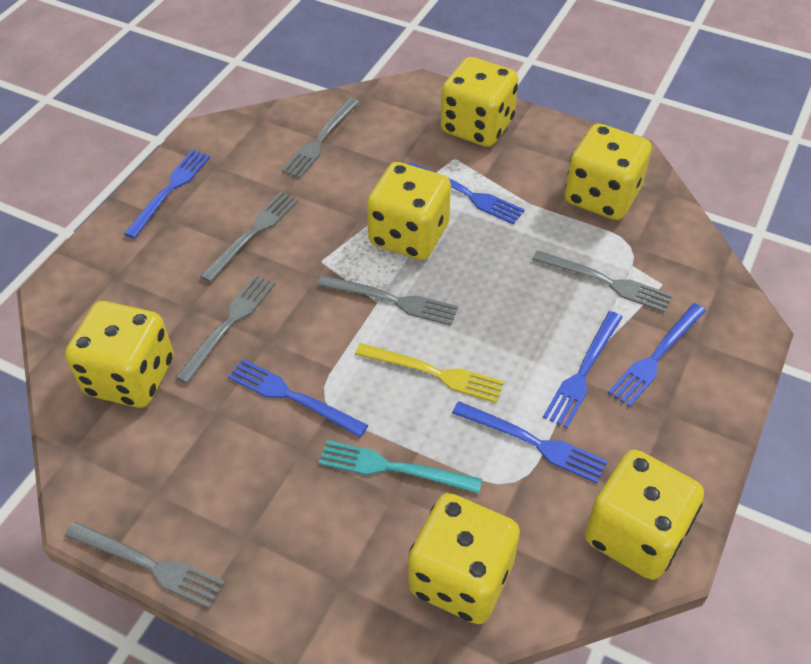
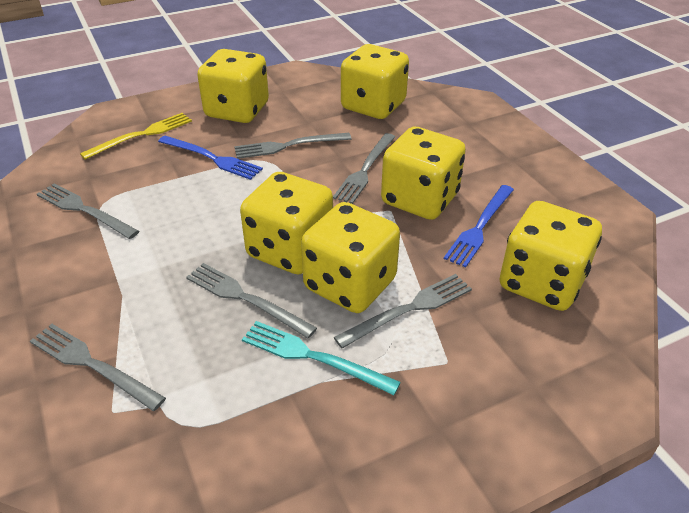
blue fork: 6 -> 2

